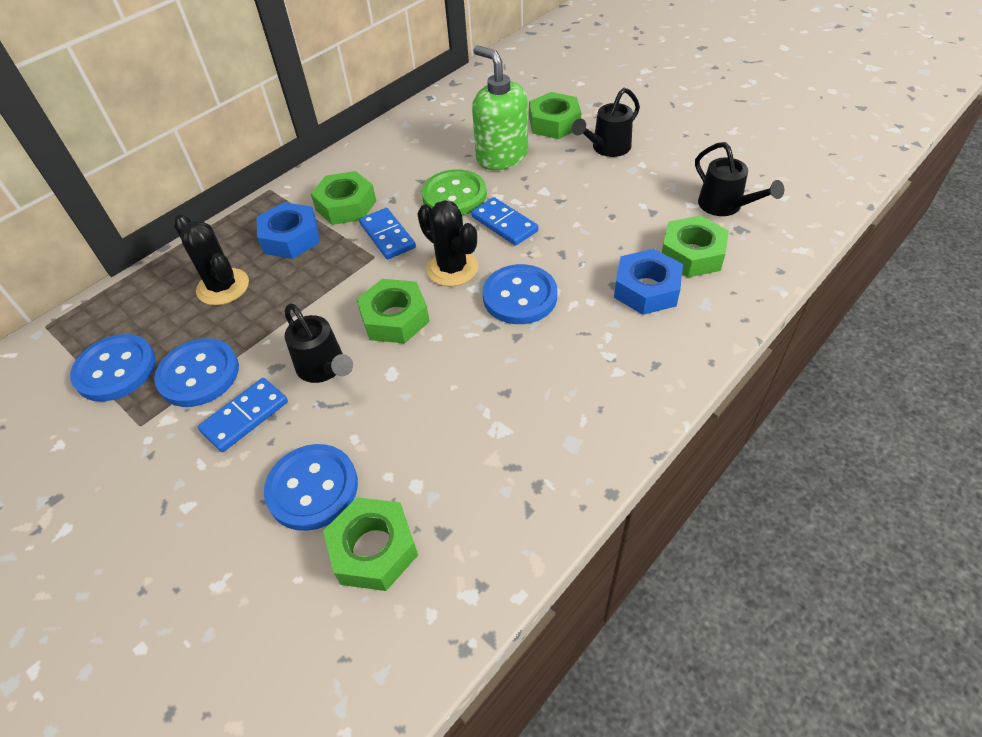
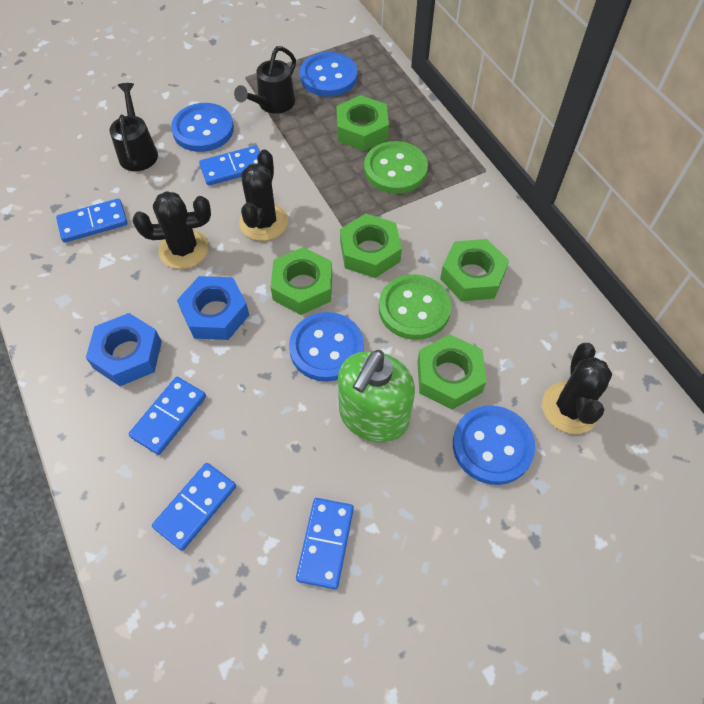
black cactus: 2 -> 3
black watering can: 3 -> 2
blue domino: 3 -> 5
green button: 1 -> 2

